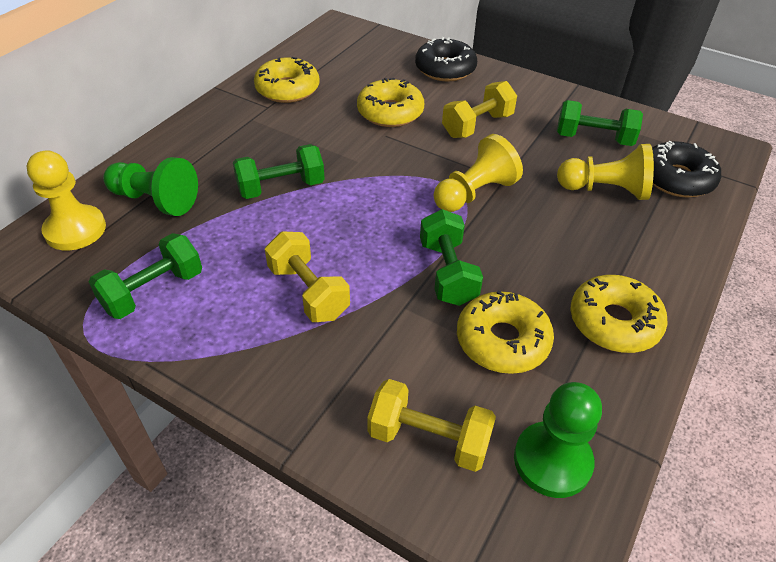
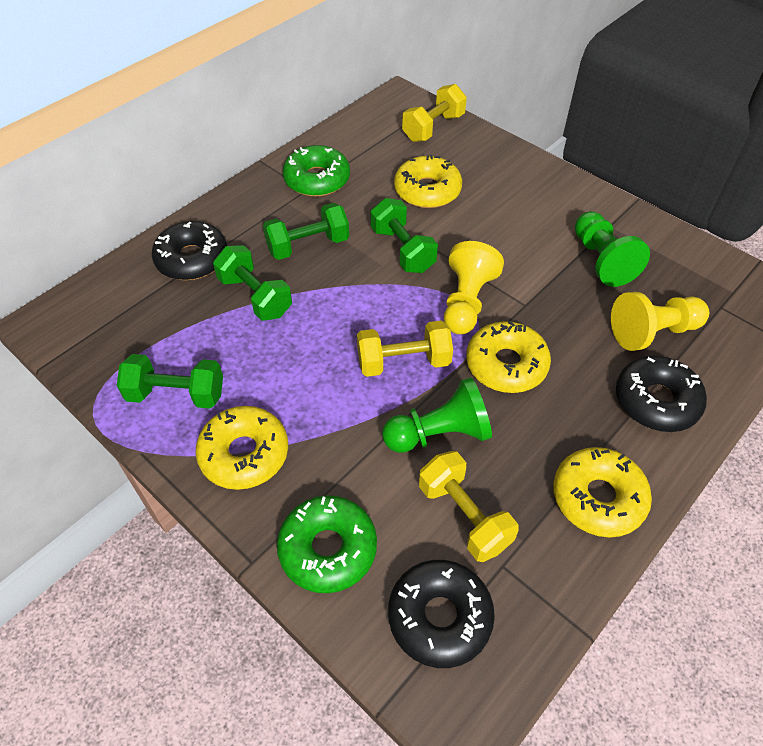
black donut: 2 -> 3
green donut: 0 -> 2
yellow pawn: 3 -> 2

